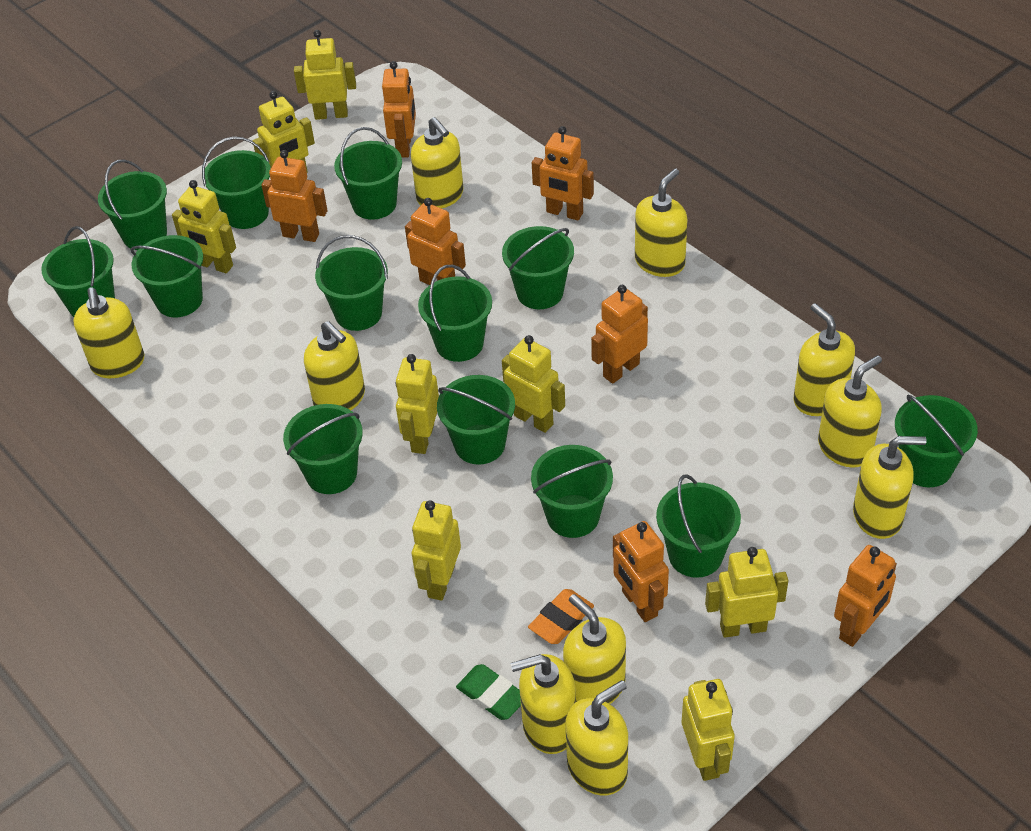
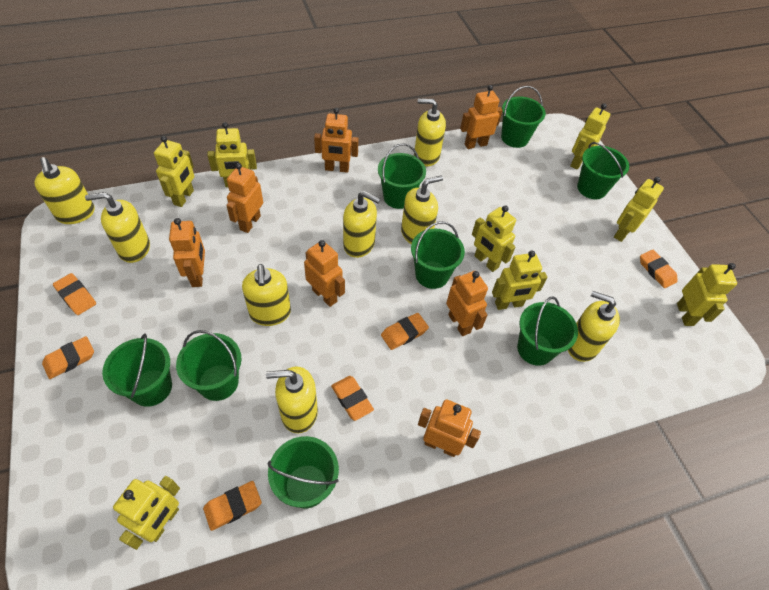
green bucket: 13 -> 8
green eraser: 1 -> 0
orange eraser: 1 -> 6
yellow soap dispenser: 10 -> 8

